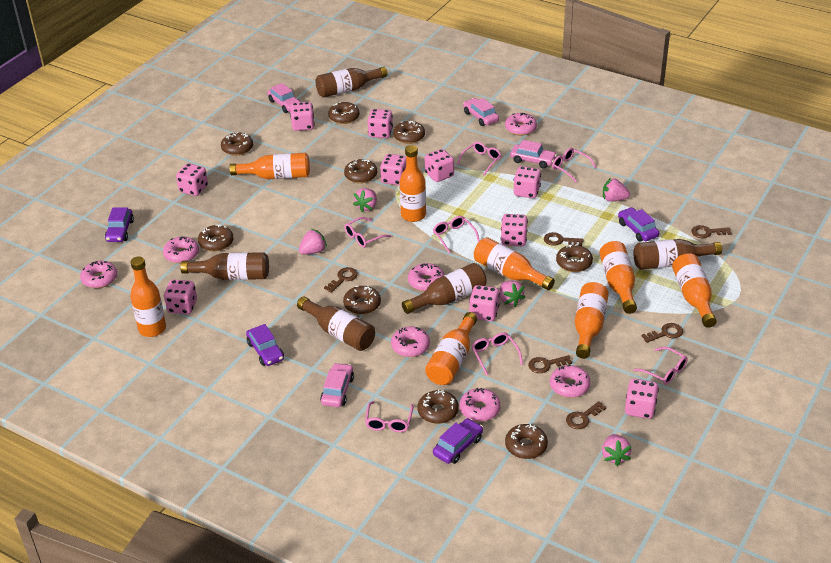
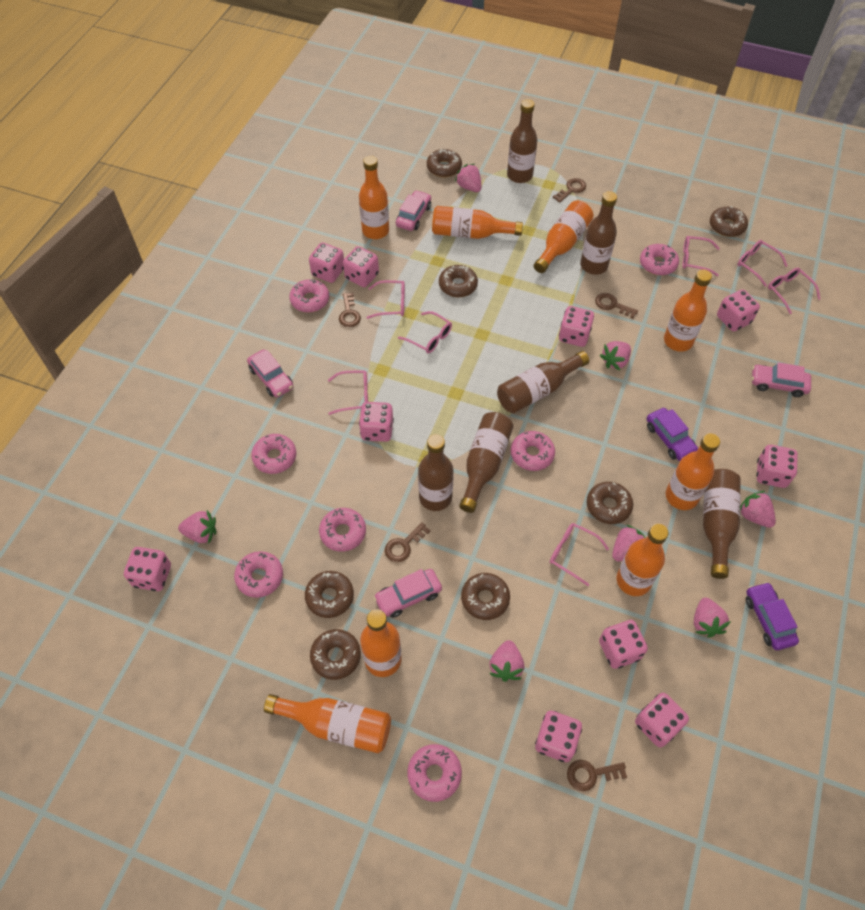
brown bottle: 5 -> 6
brown donut: 9 -> 7
brown key: 6 -> 5
pink strawberry: 5 -> 7
purple car: 4 -> 2

